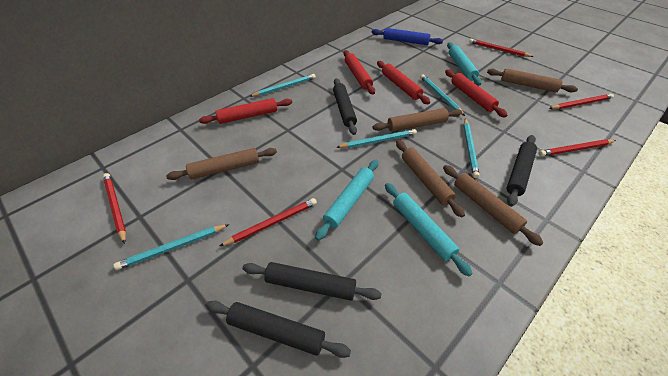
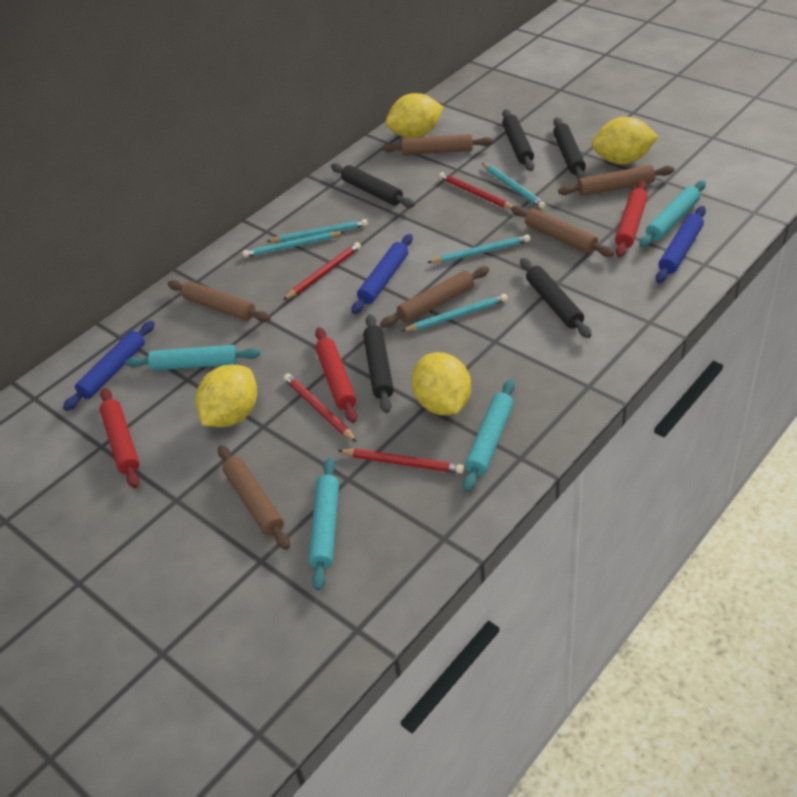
black rolling pin: 4 -> 5
blue rolling pin: 1 -> 3
brown rolling pin: 5 -> 6
red pencil: 5 -> 4
red rolling pin: 4 -> 3
turquoise rolling pin: 3 -> 4
yellow lemon: 0 -> 4

